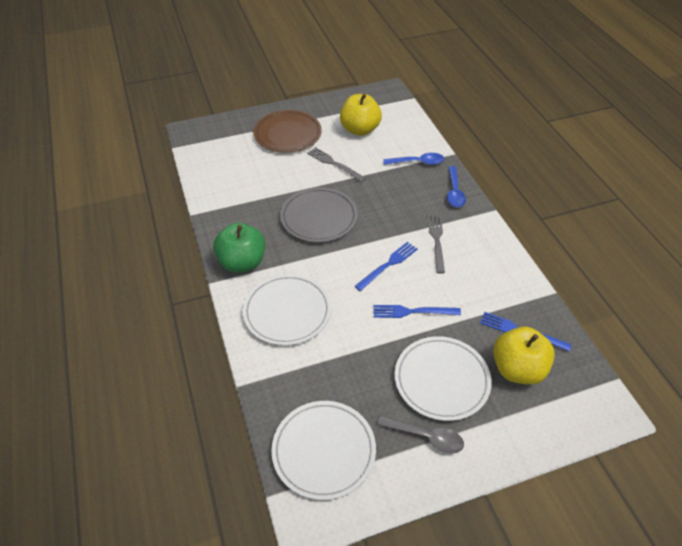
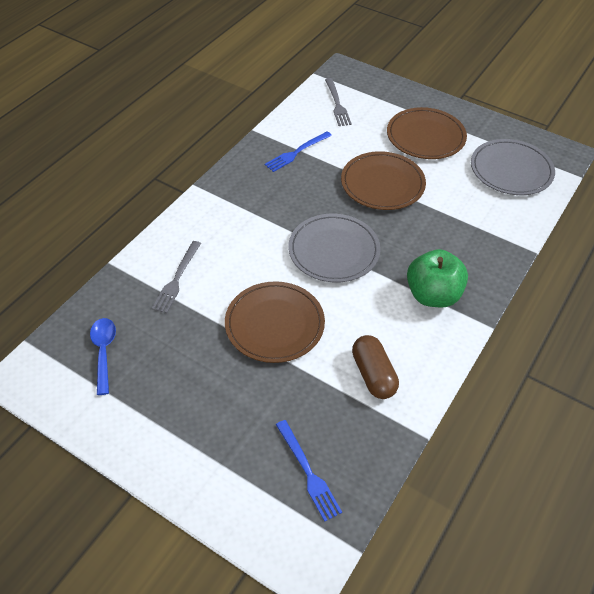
blue fork: 3 -> 2
blue spoon: 2 -> 1
brown capsule: 0 -> 1
brown plate: 1 -> 3
grey plate: 1 -> 2
grey spoon: 1 -> 0
white plate: 3 -> 0
yellow apple: 2 -> 0

